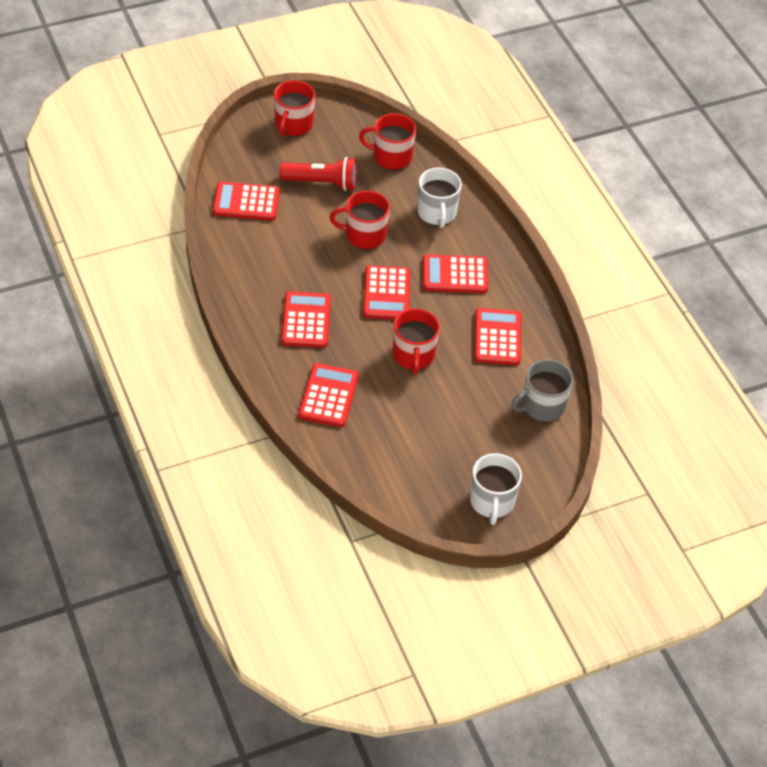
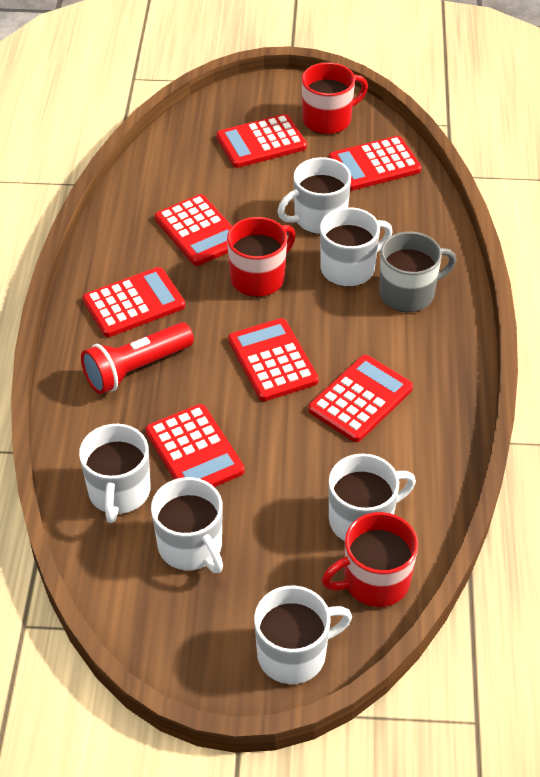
red calculator: 6 -> 7
red mug: 4 -> 3
white mug: 2 -> 6

